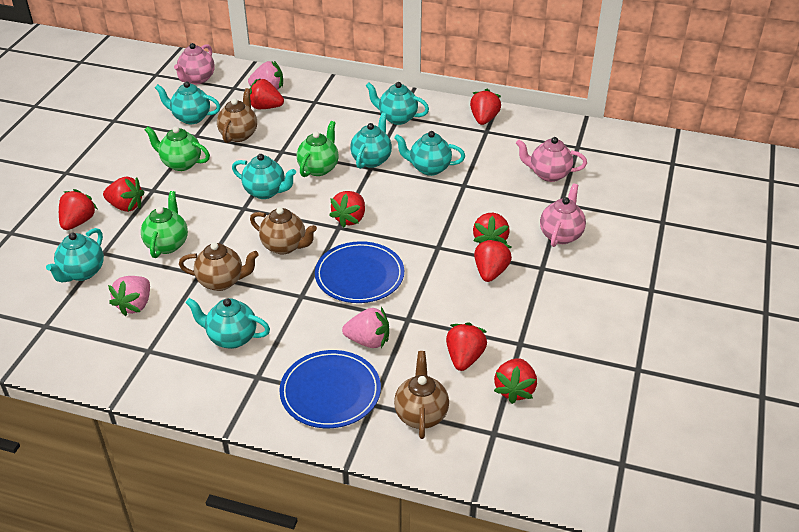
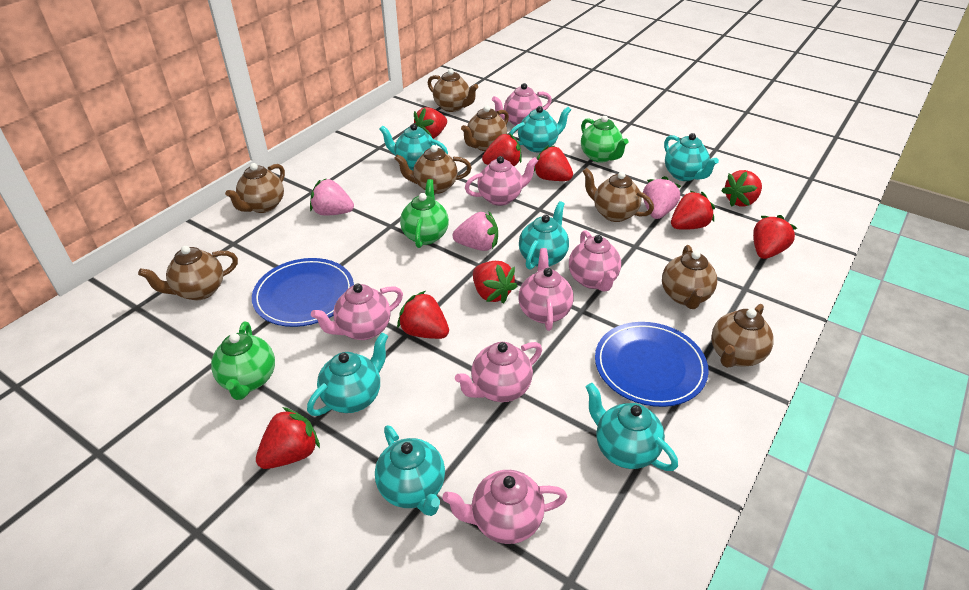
brown teapot: 4 -> 8
pink teapot: 3 -> 7

